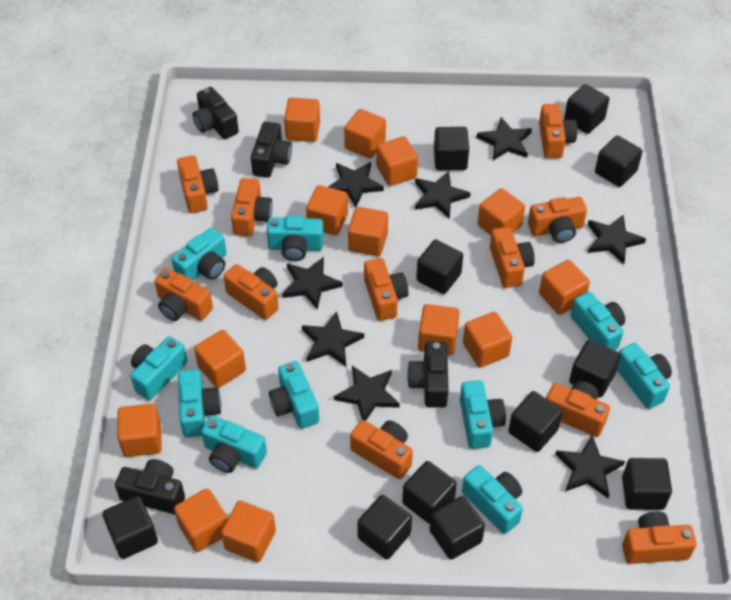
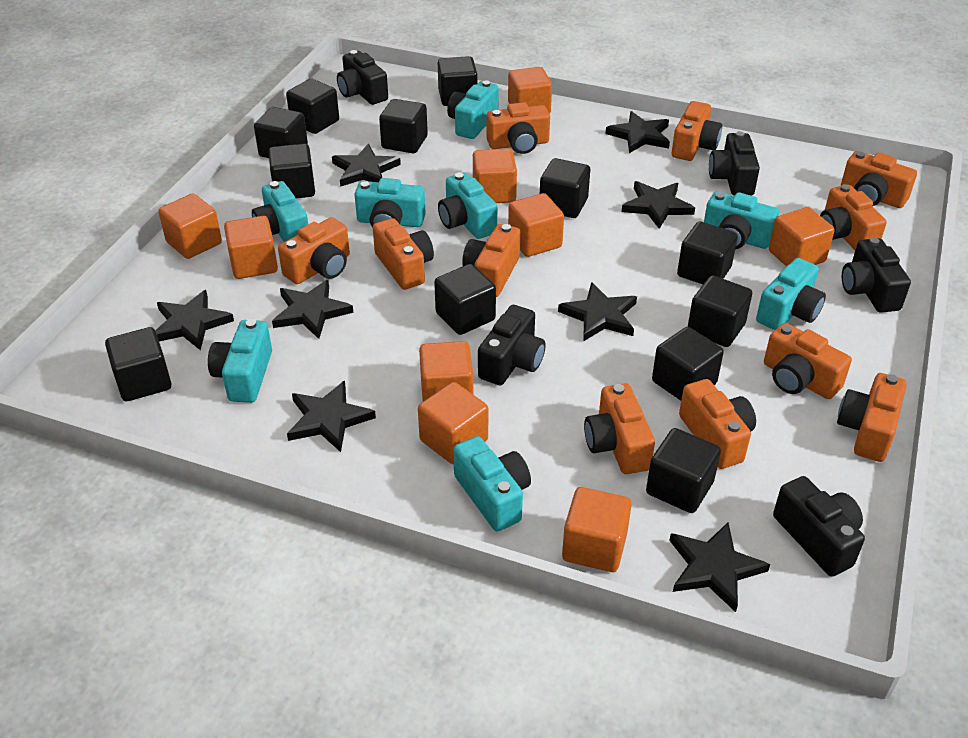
black camera: 4 -> 5
black cube: 11 -> 12
orange cube: 13 -> 9
turquoise camera: 10 -> 8

